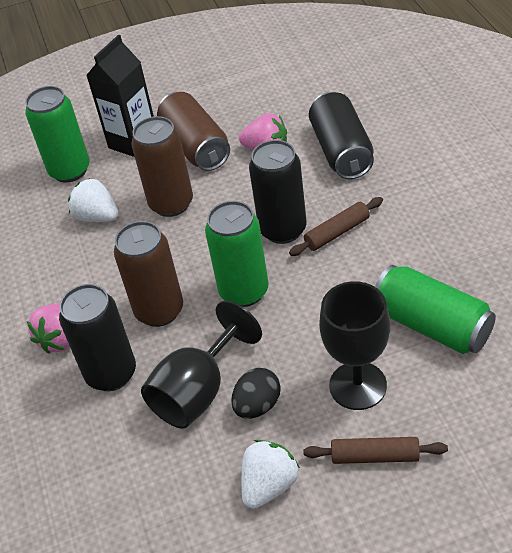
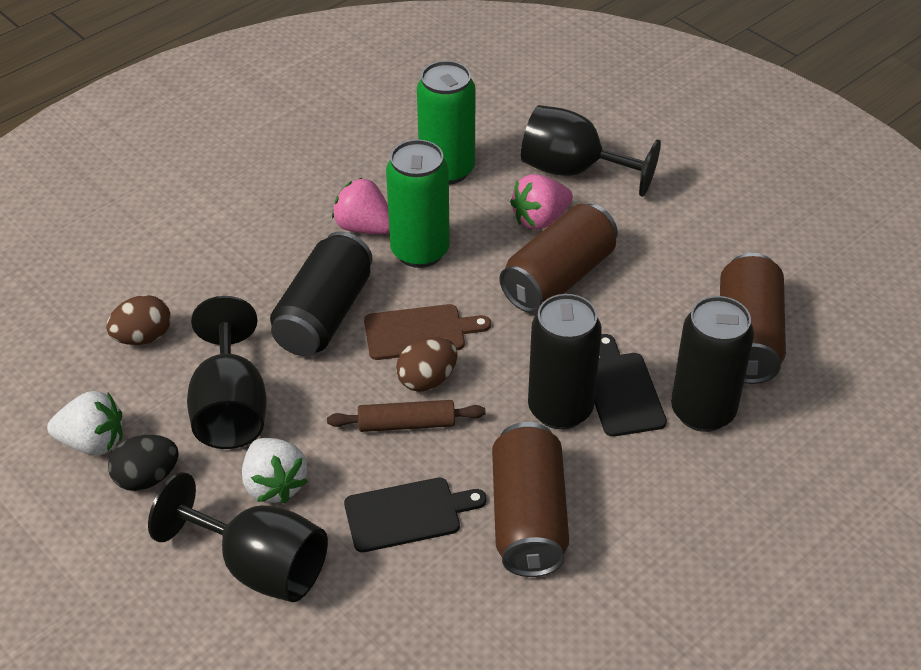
black carton: 1 -> 0
black cutting board: 0 -> 2
black goblet: 2 -> 3
brown cutting board: 0 -> 1
brown egg: 0 -> 2
brown rolling pin: 2 -> 1
green can: 3 -> 2

